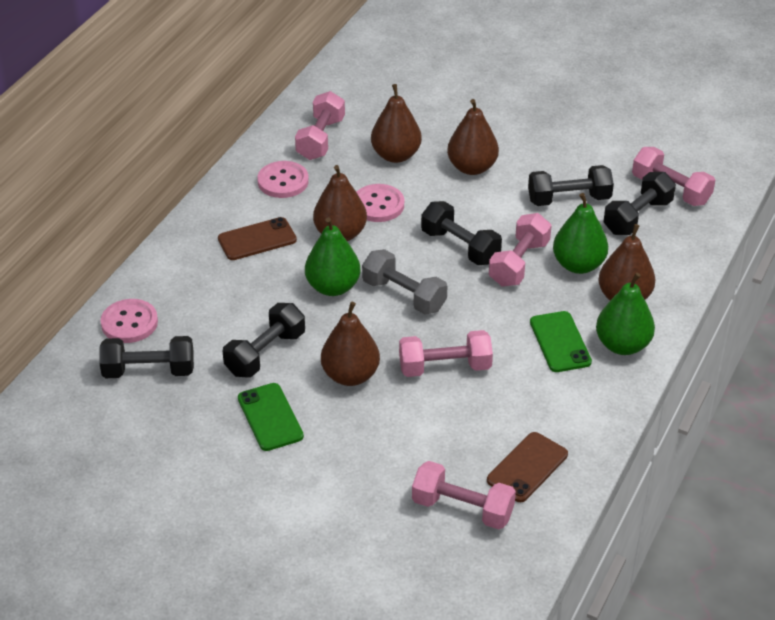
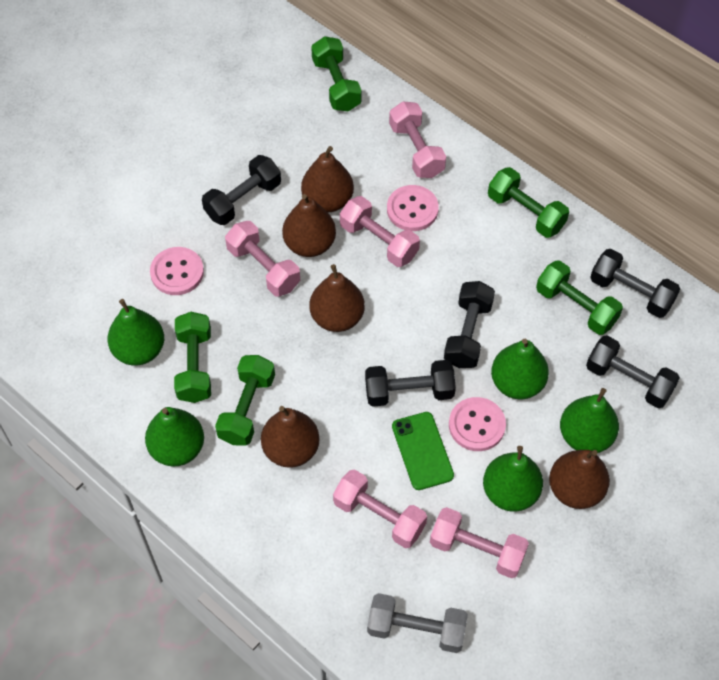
brown phone: 2 -> 0
green dumbbell: 0 -> 5
green pear: 3 -> 5
green phone: 2 -> 1

